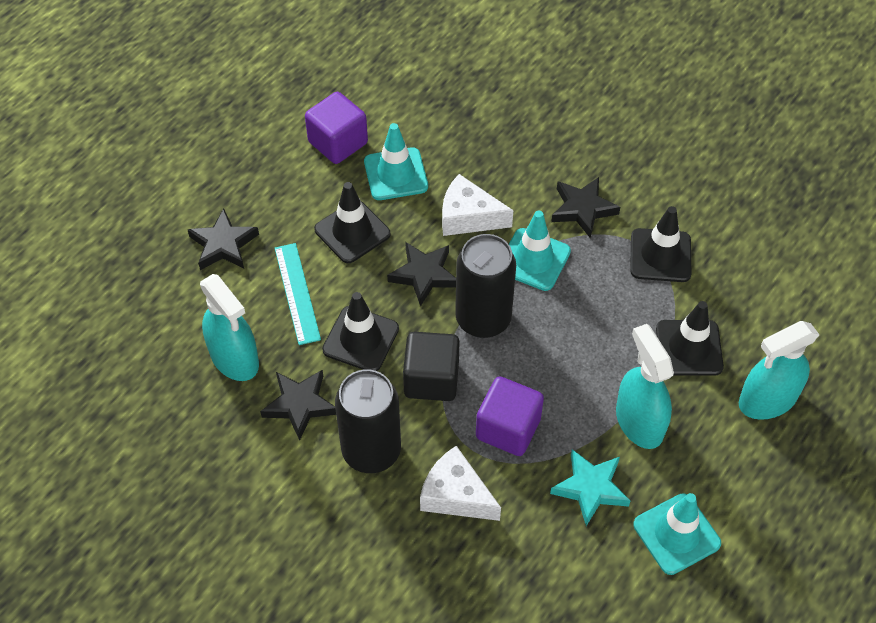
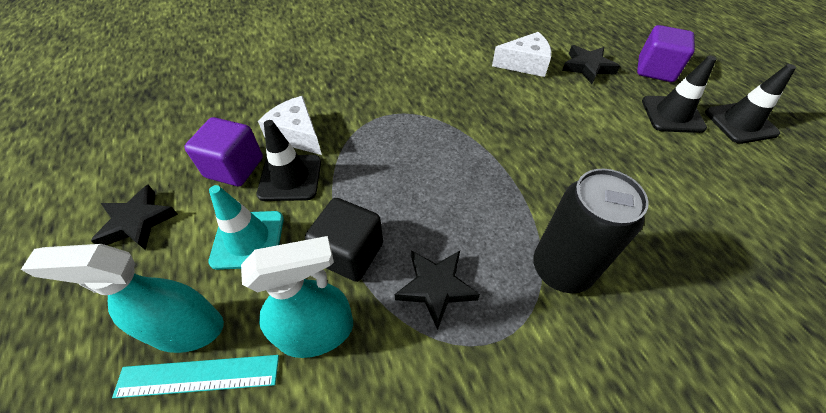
black can: 2 -> 1
black star: 4 -> 3
black traffic cone: 4 -> 3
turquoise spray bottle: 3 -> 2
turquoise star: 1 -> 0
turquoise traffic cone: 3 -> 1

